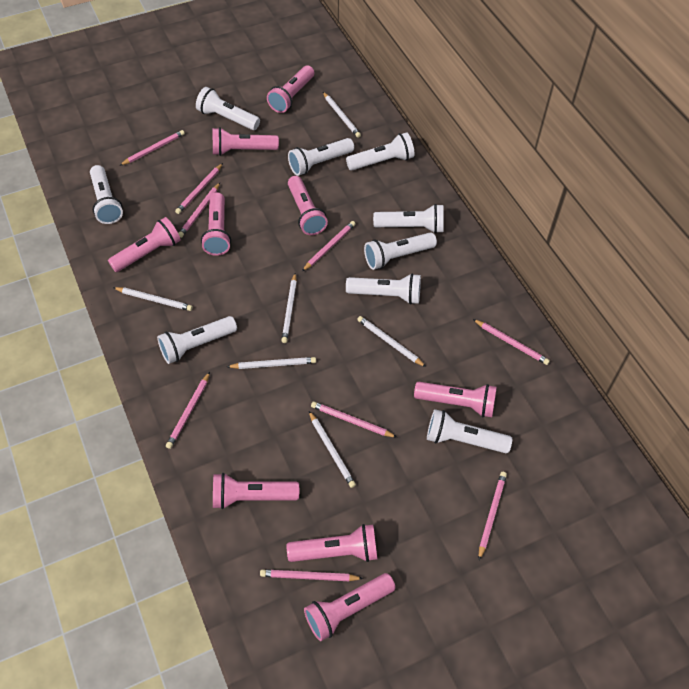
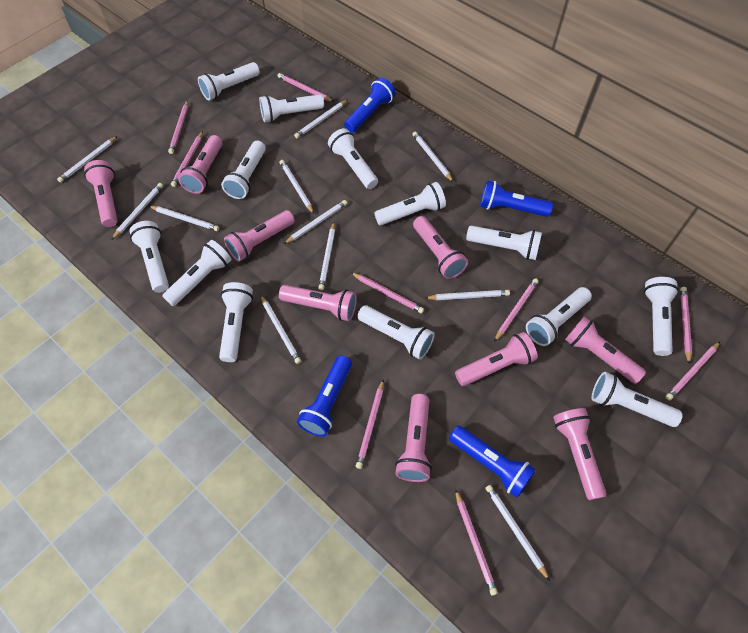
blue flashlight: 0 -> 4
white flashlight: 9 -> 13
white pencil: 6 -> 11

